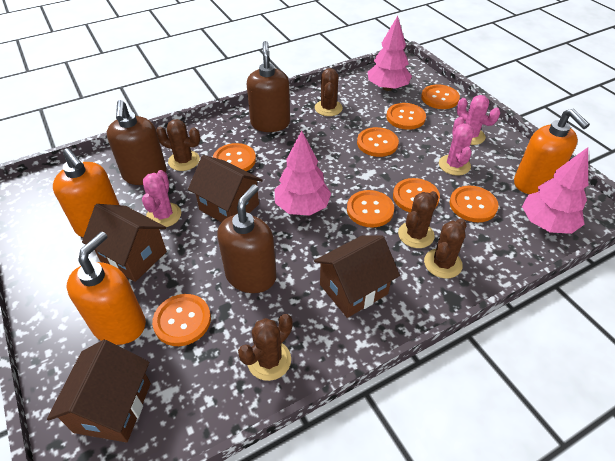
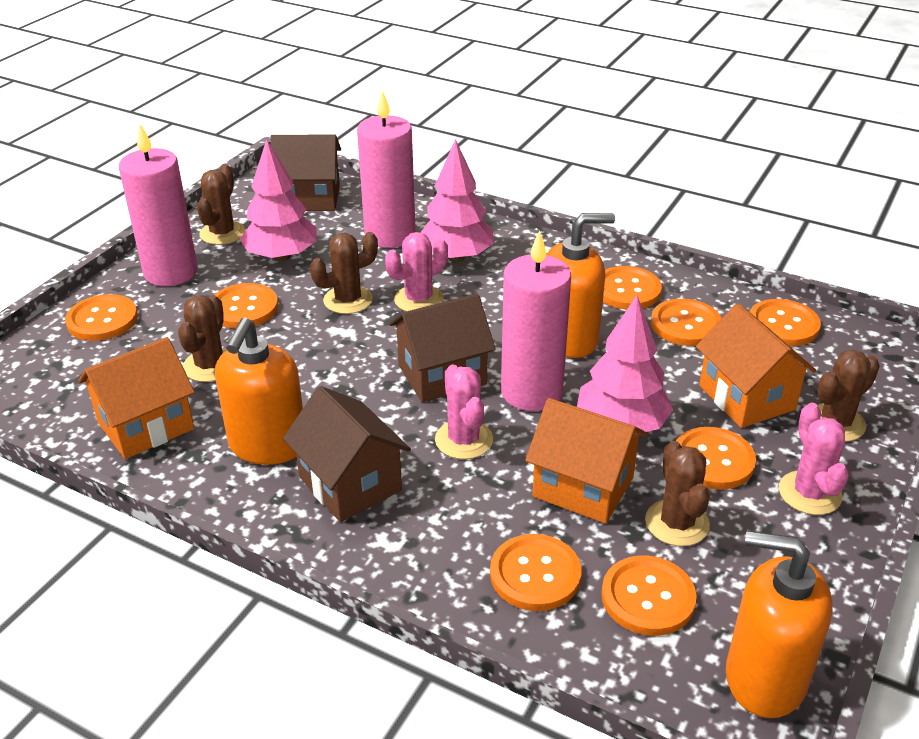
brown house: 4 -> 3
brown soap dispenser: 3 -> 0
orange house: 0 -> 3
pink candle: 0 -> 3

